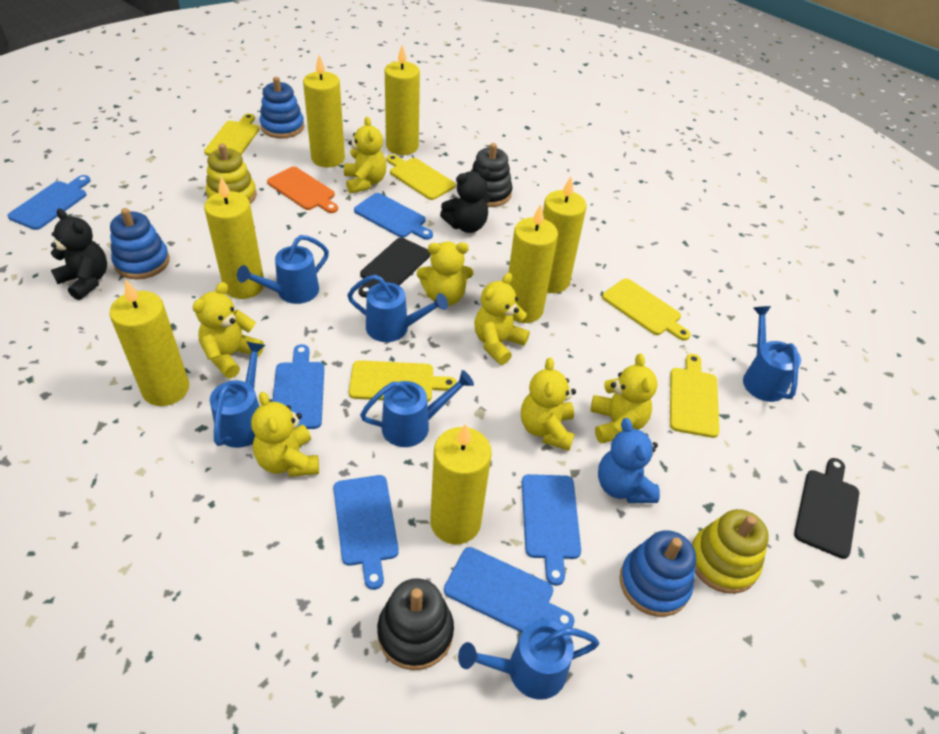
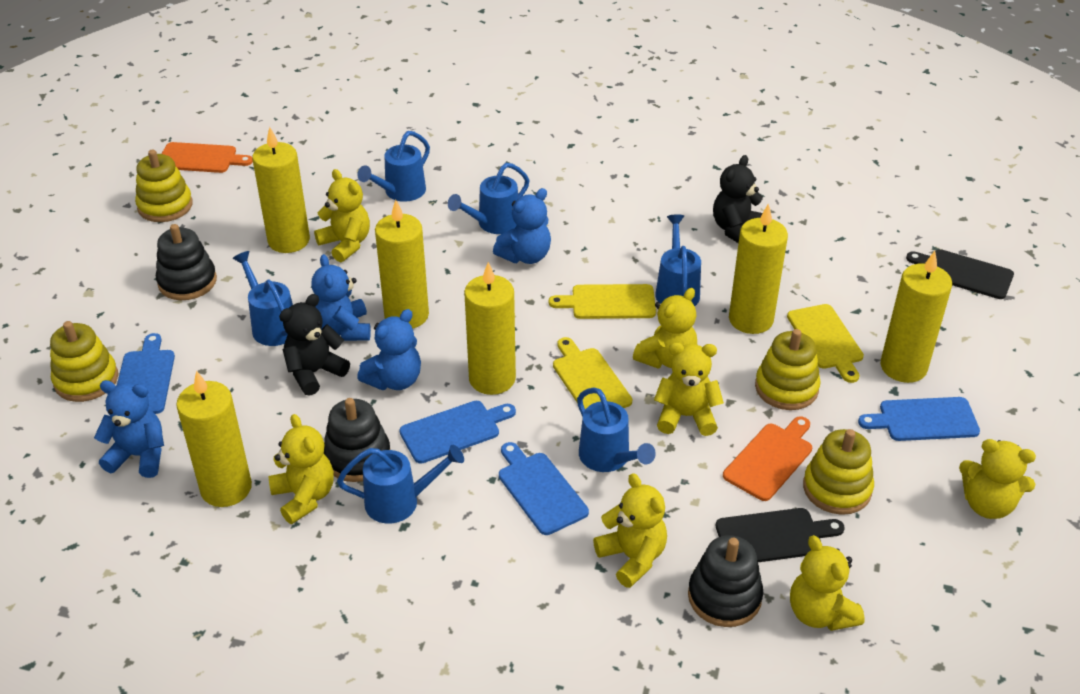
black stacking toy: 2 -> 3
blue cutting board: 6 -> 4
blue stacking toy: 3 -> 0
blue teddy bear: 1 -> 4
orange cutting board: 1 -> 2
yellow candle: 7 -> 6
yellow cutting board: 5 -> 3
yellow stacking toy: 2 -> 4

